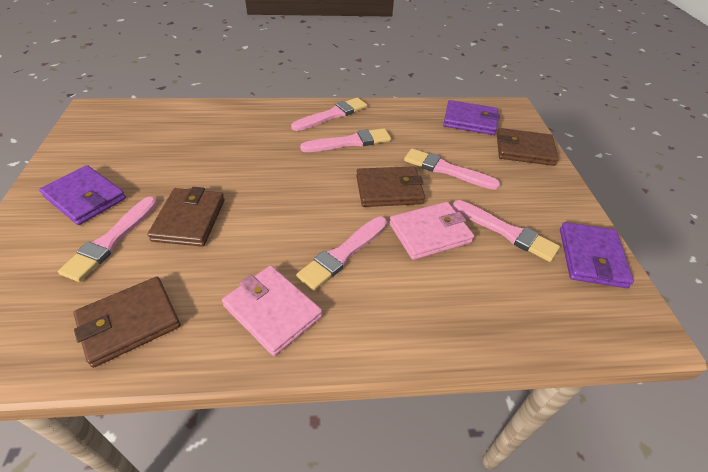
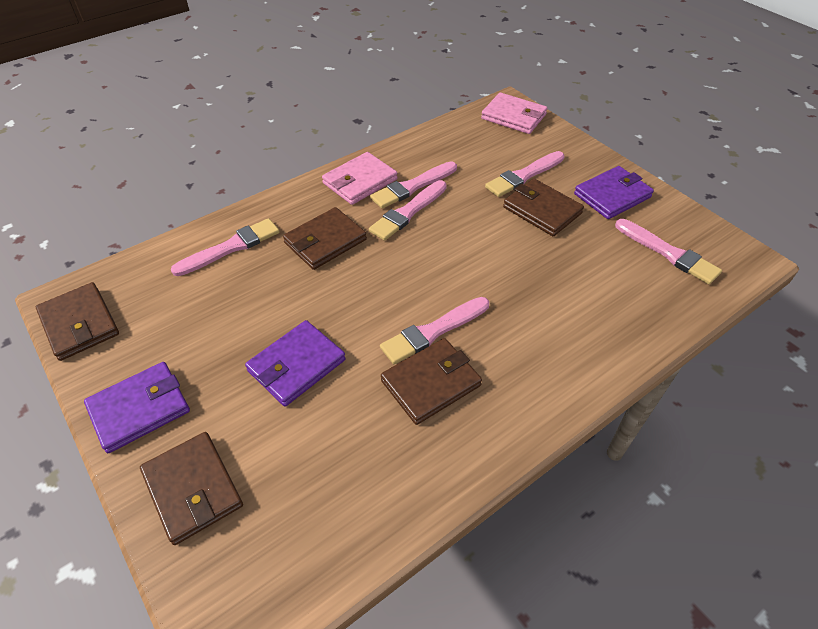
brown wallet: 4 -> 5

